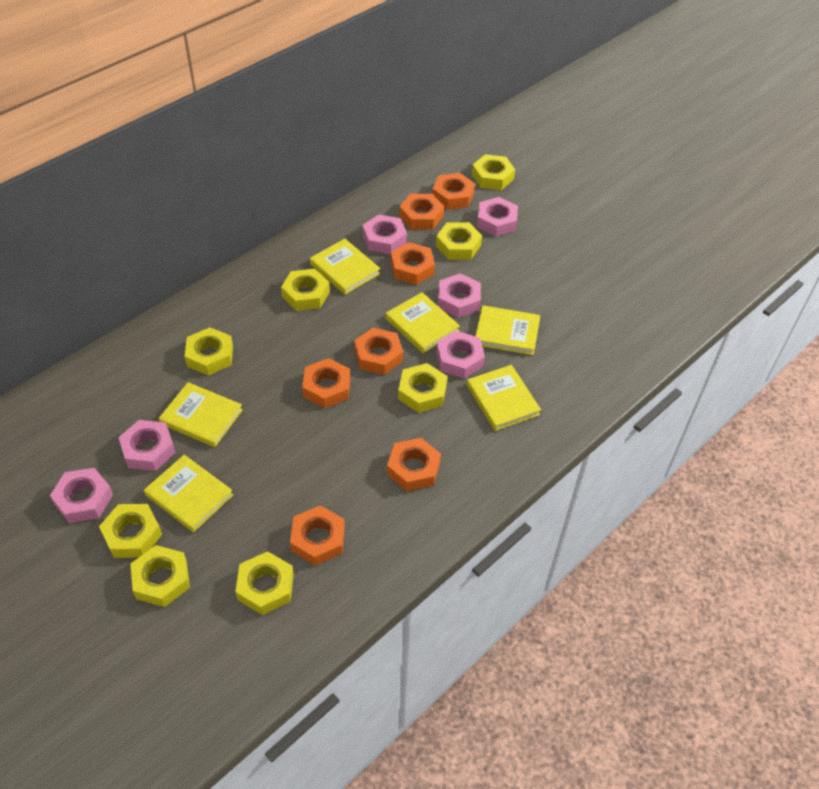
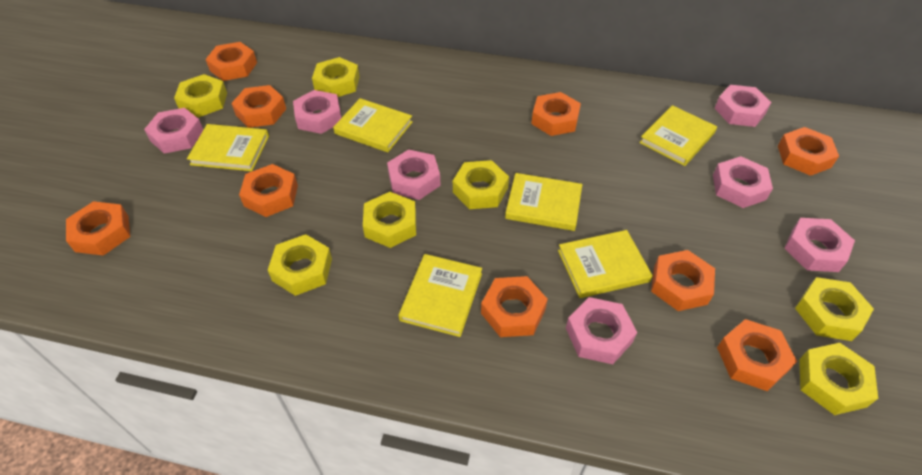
orange nut: 7 -> 9
pink nut: 6 -> 7
yellow nut: 8 -> 7

